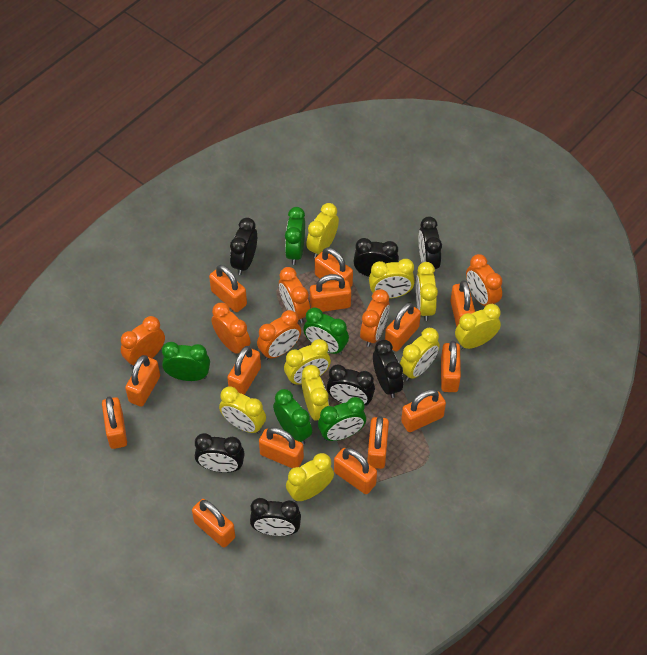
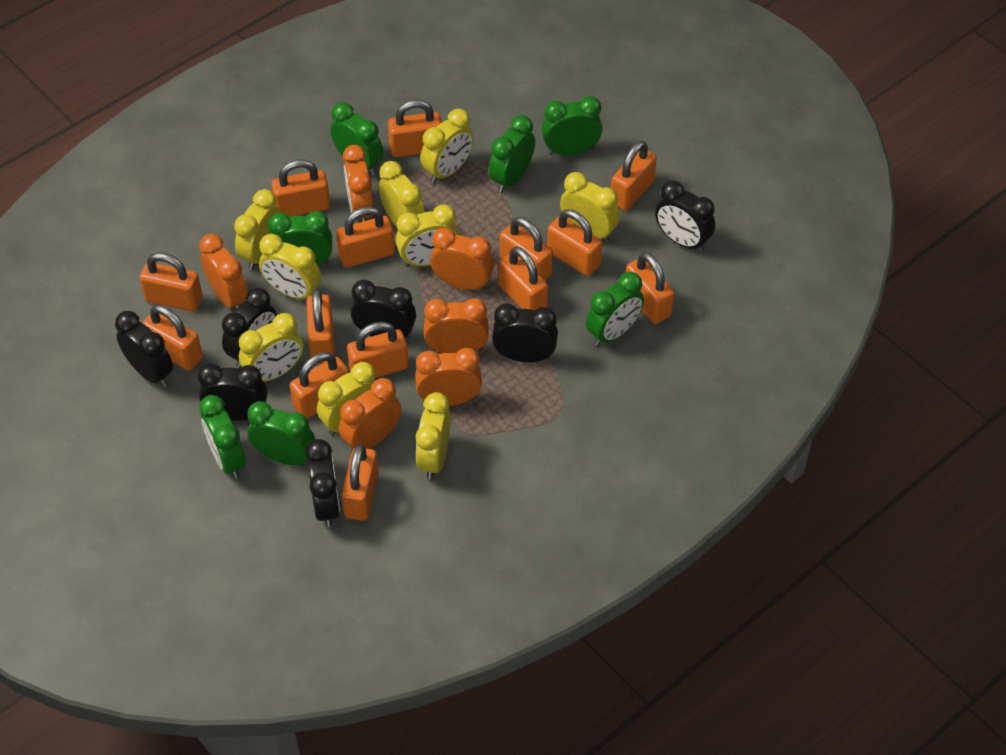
green clock: 5 -> 7

